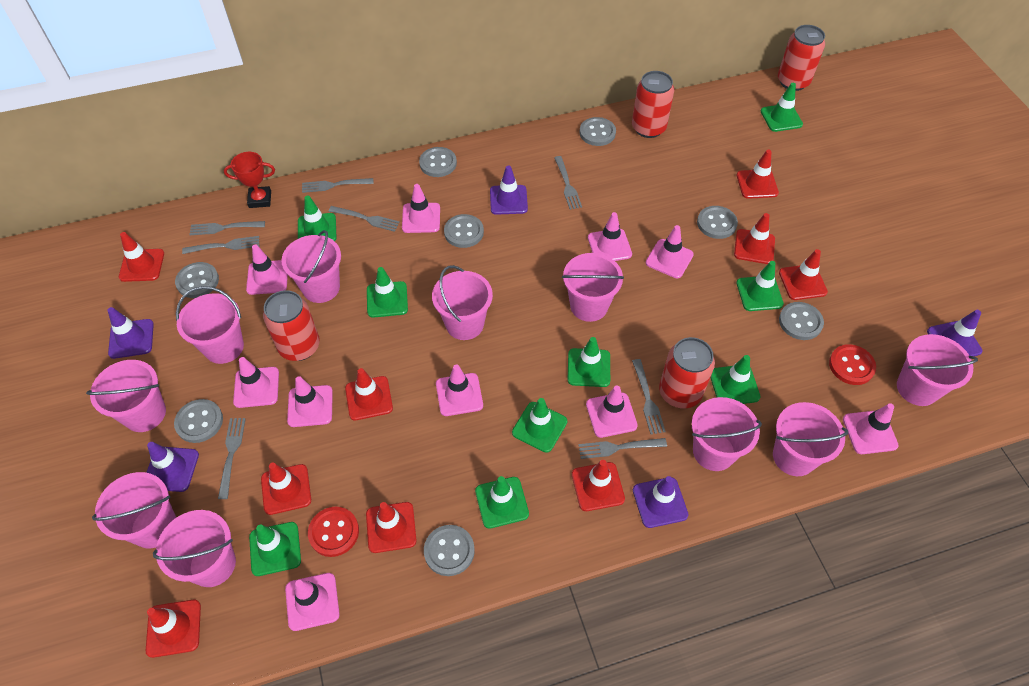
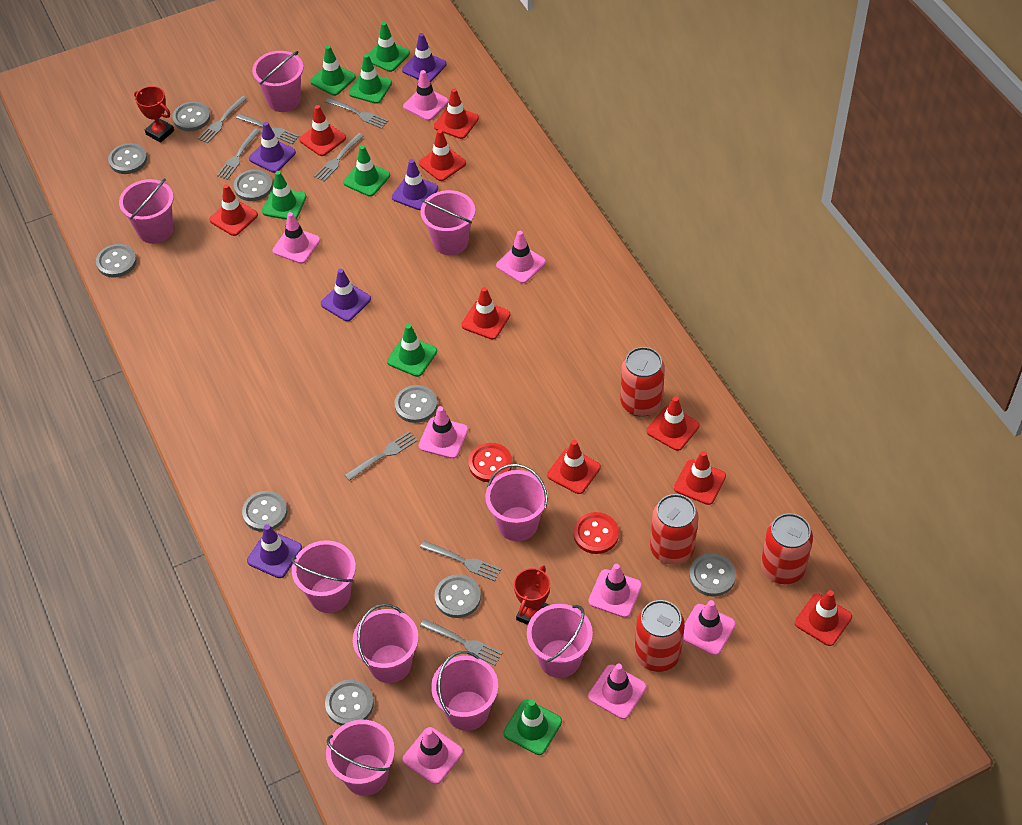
green traffic cone: 9 -> 7
grey button: 8 -> 9
pink bucket: 10 -> 9
pink traffic cone: 10 -> 8
red trophy: 1 -> 2

